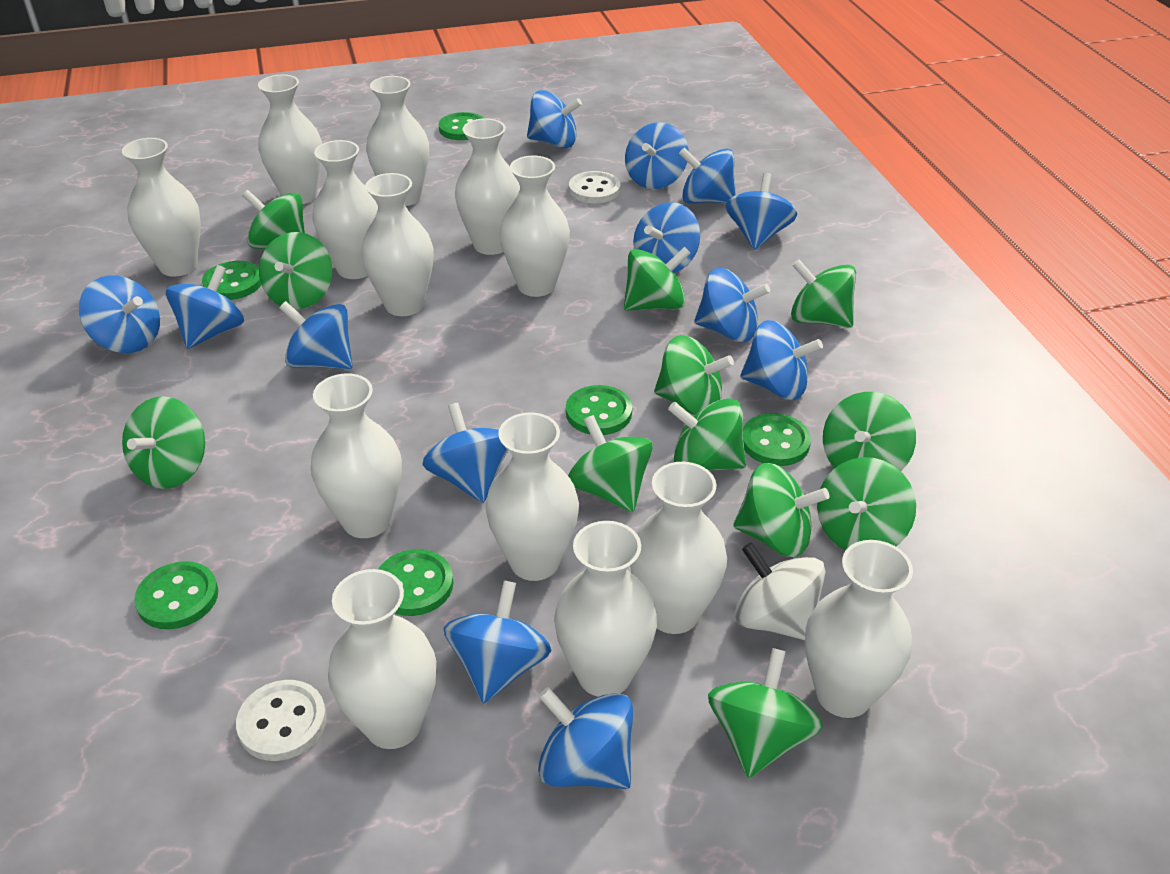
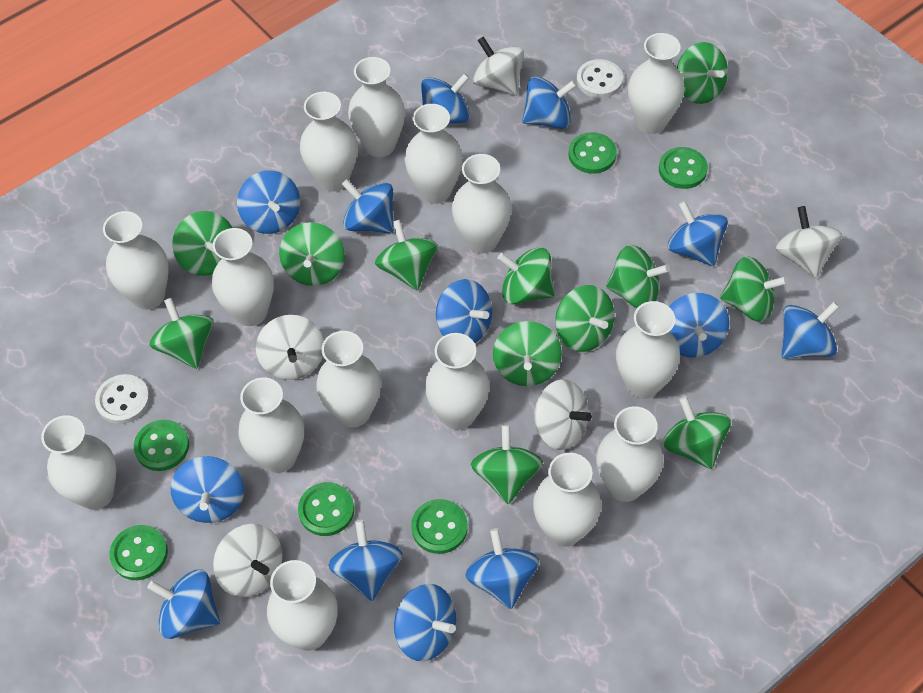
white spinning top: 1 -> 5
white vase: 13 -> 15

